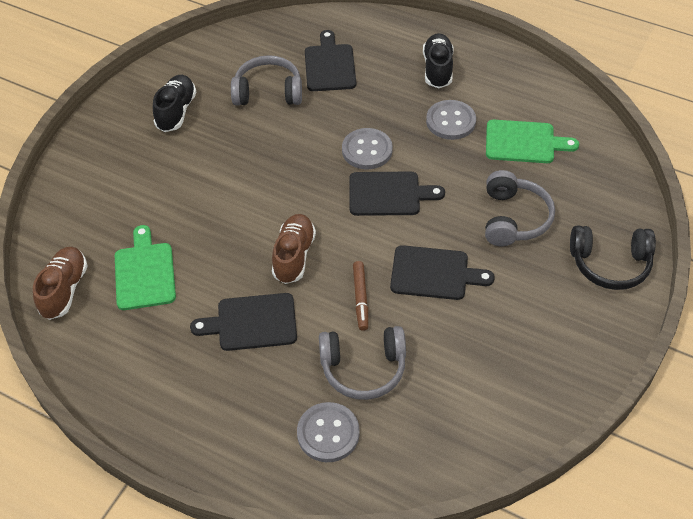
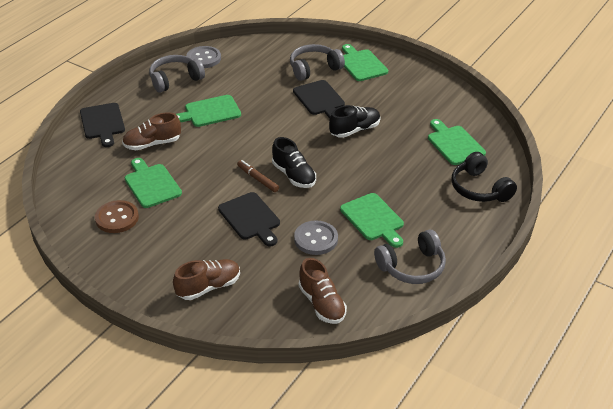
black cutting board: 4 -> 3
brown button: 0 -> 1
brown shoe: 2 -> 3
green cutting board: 2 -> 5
grey button: 3 -> 2

